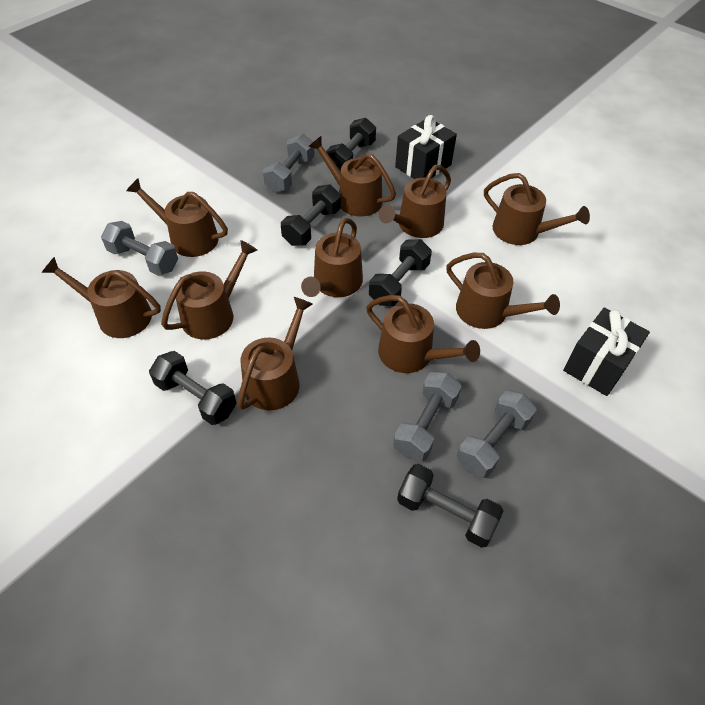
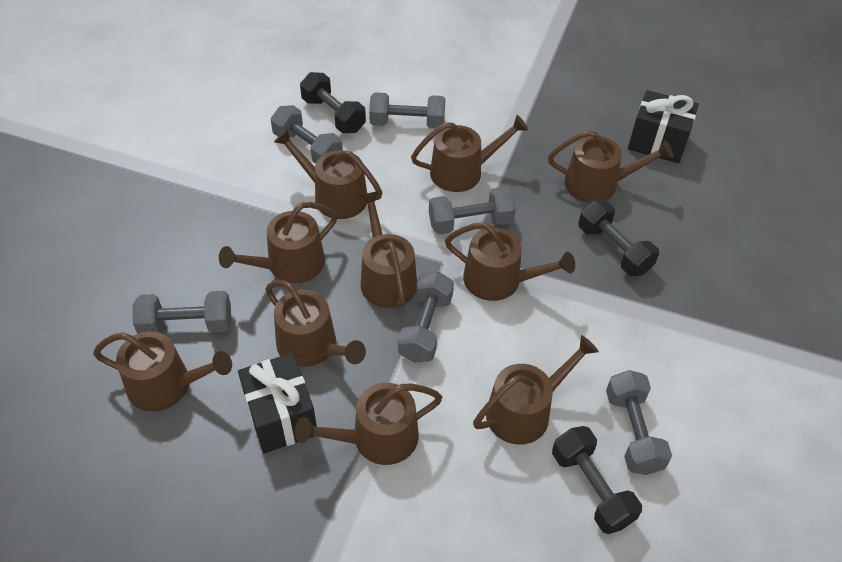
black dumbbell: 5 -> 3
grey dumbbell: 4 -> 6

